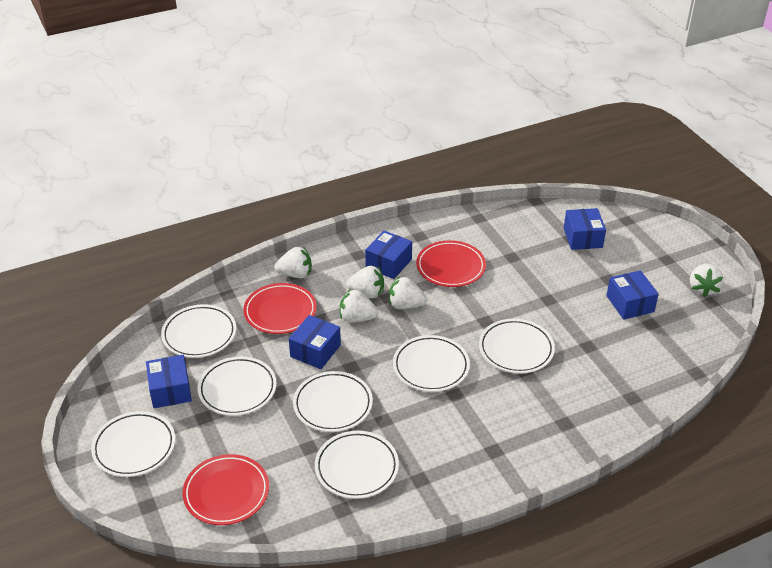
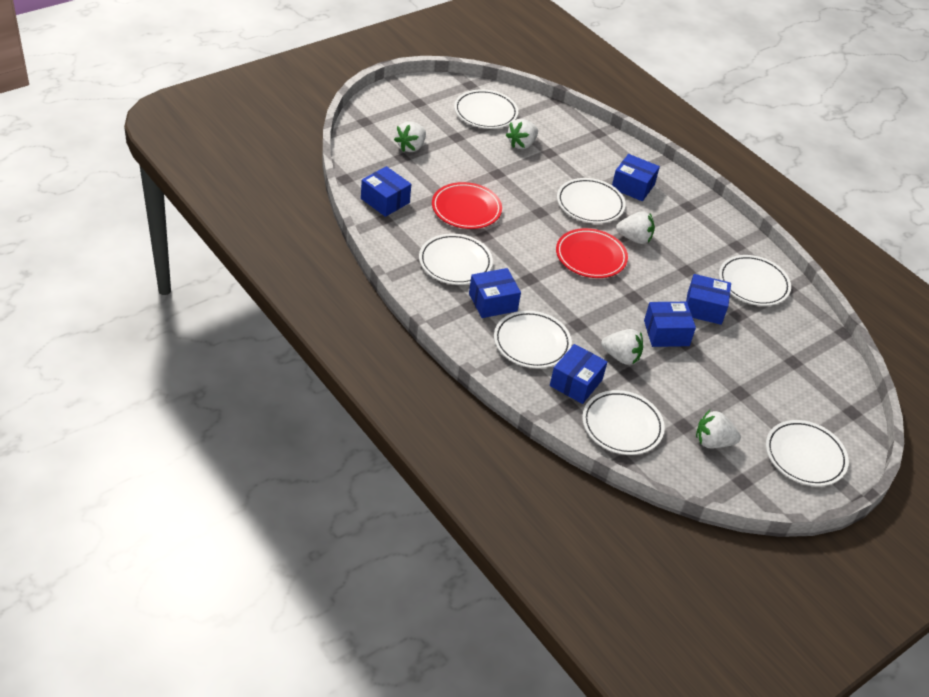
blue box: 5 -> 6
red plate: 3 -> 2

